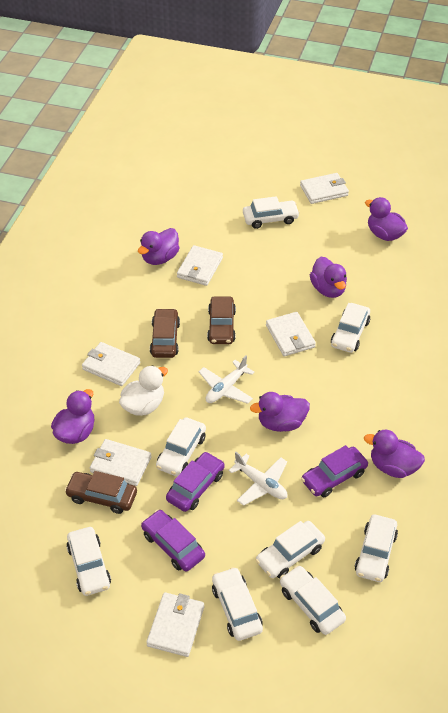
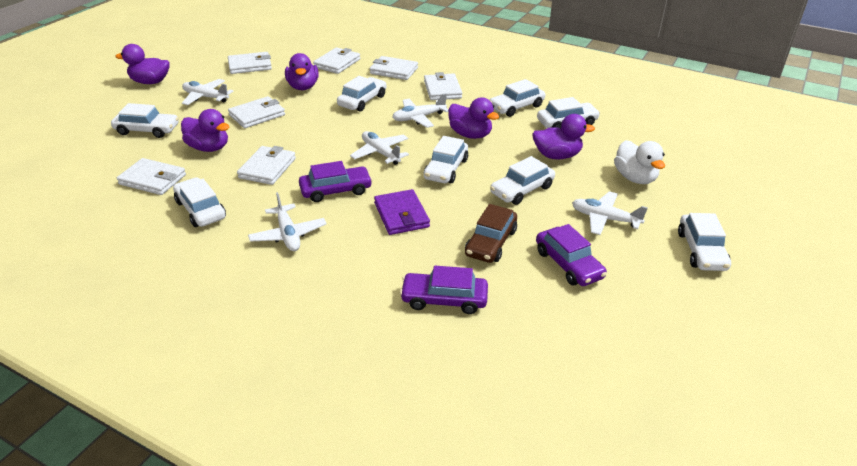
brown car: 3 -> 1
purple duck: 6 -> 5
purple wallet: 0 -> 1
white plane: 2 -> 5
white wallet: 6 -> 7

